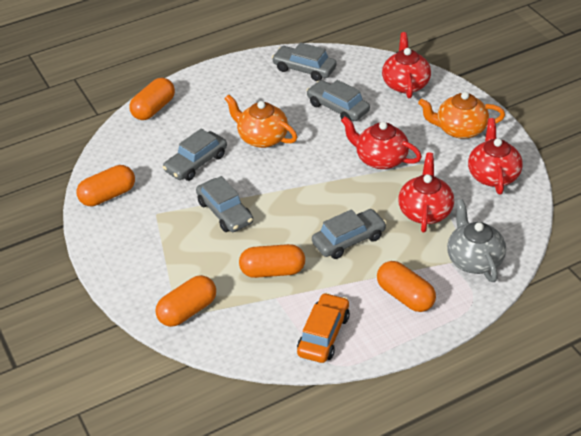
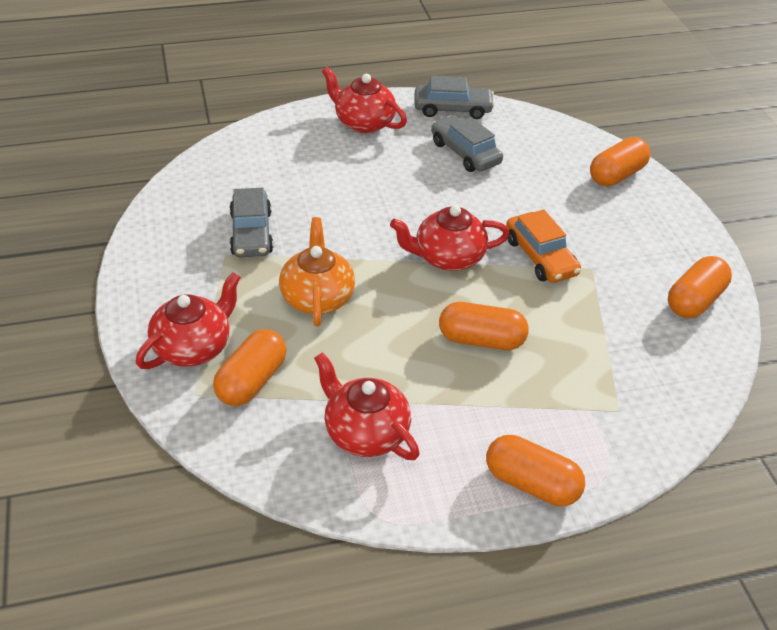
grey car: 5 -> 3
grey teapot: 1 -> 0
orange teapot: 2 -> 1

